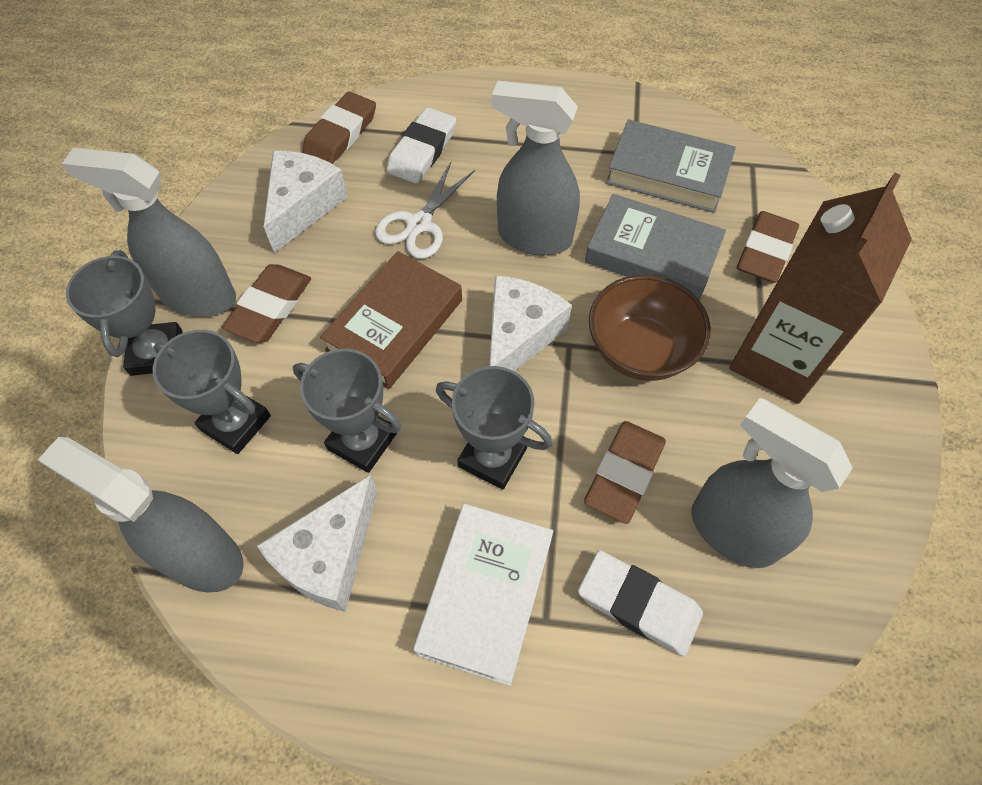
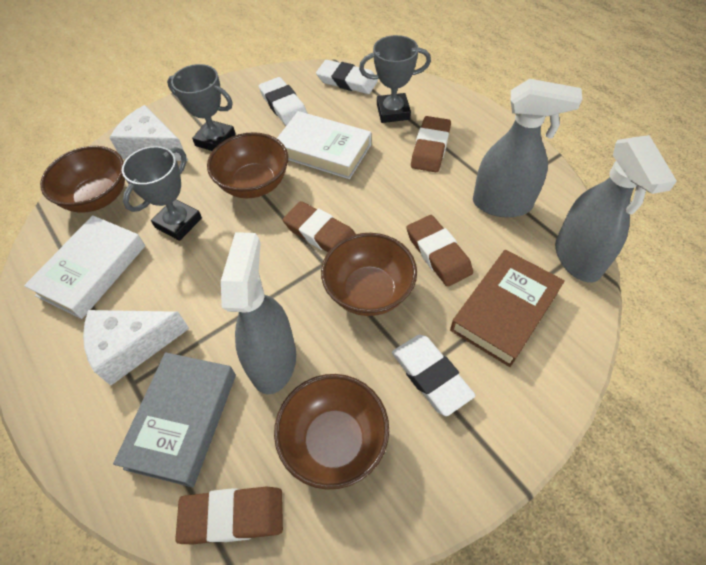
brown bowl: 1 -> 4
brown carton: 1 -> 0
grey book: 2 -> 1
grey spray bottle: 4 -> 3
grey trophy: 4 -> 3
white book: 1 -> 2
white cheese: 3 -> 2
white eraser: 2 -> 3
white scissors: 1 -> 0

